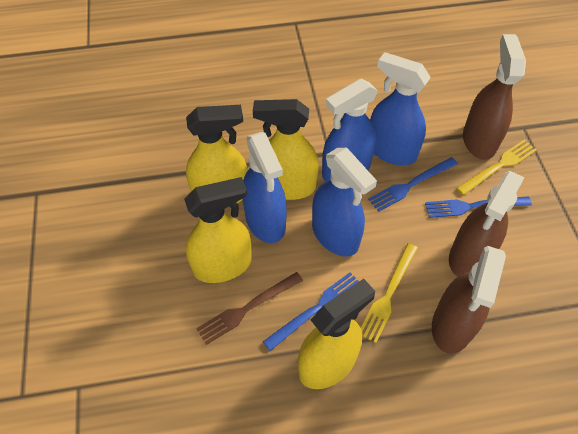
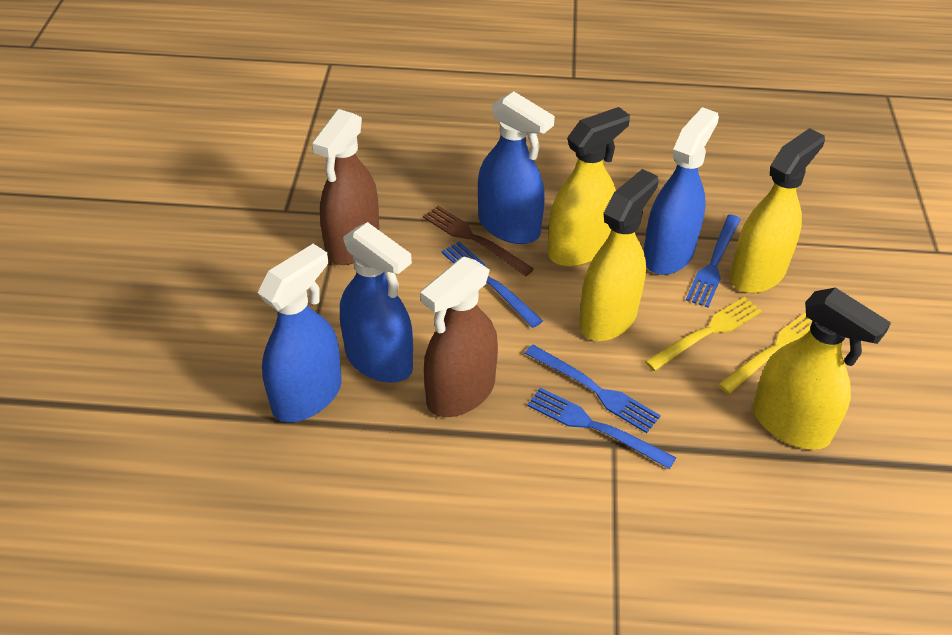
blue fork: 3 -> 4
brown spray bottle: 3 -> 2

